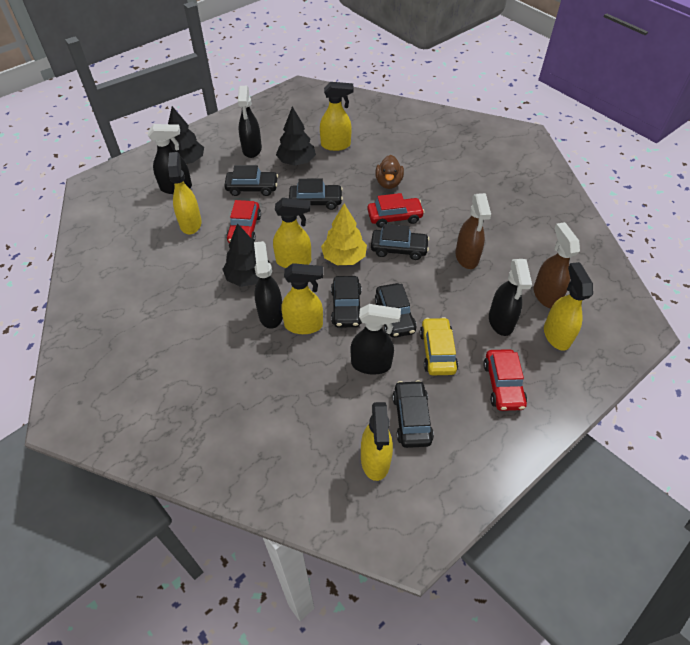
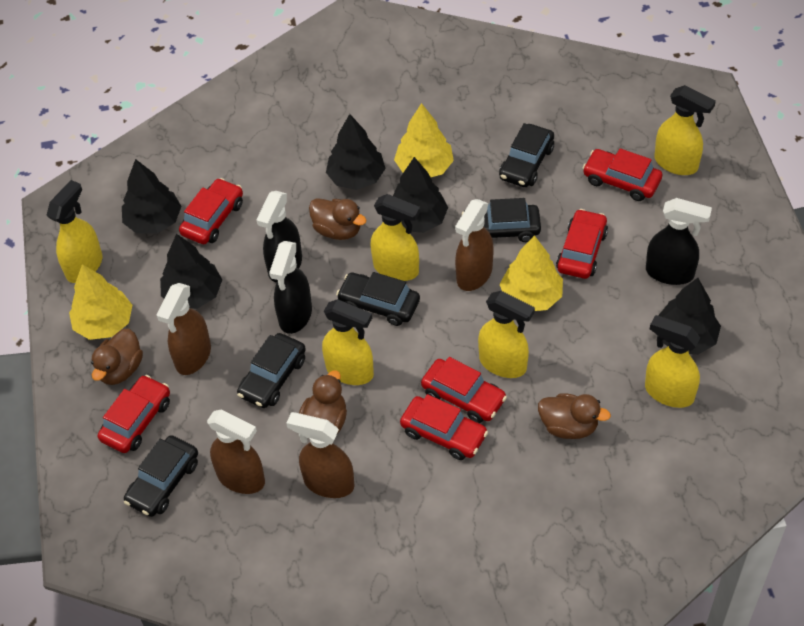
black car: 6 -> 5
black spray bottle: 5 -> 3
black tree: 3 -> 5
brown duck: 1 -> 4
brown spray bottle: 2 -> 4
red car: 3 -> 6
yellow car: 1 -> 0
yellow tree: 1 -> 3

